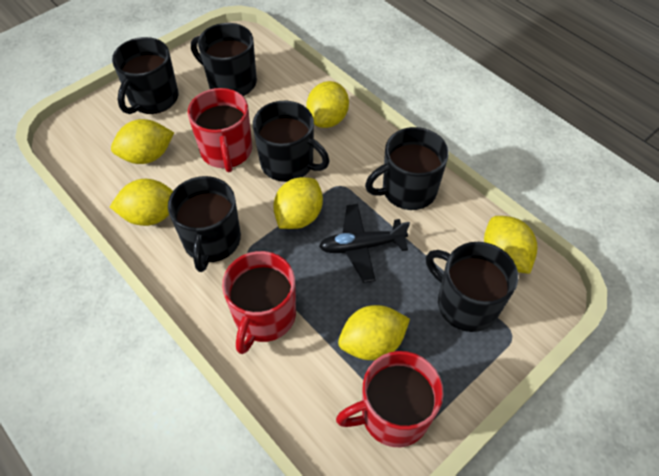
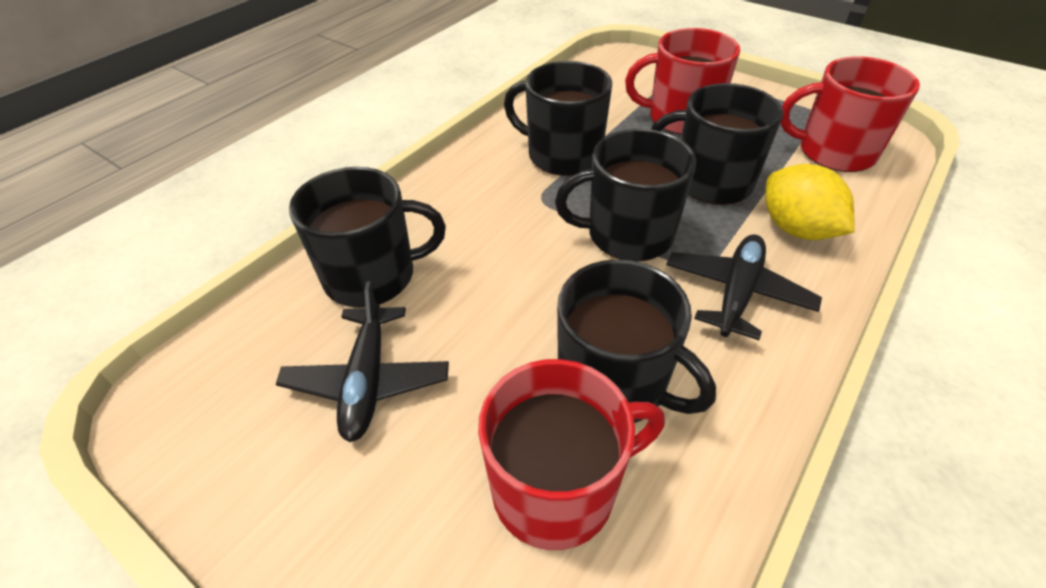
black mug: 6 -> 5
black plane: 1 -> 2
yellow lemon: 6 -> 1

